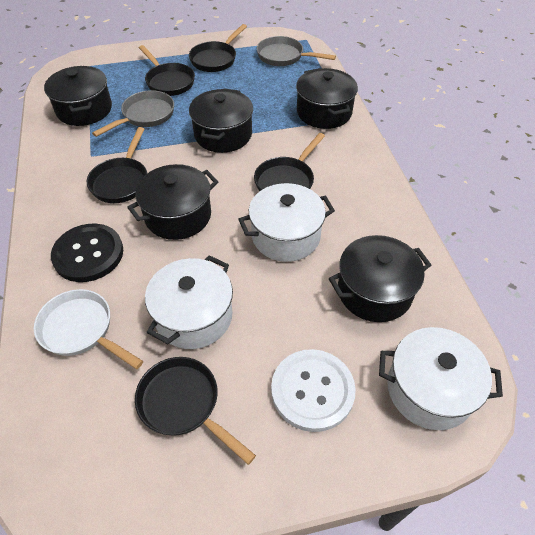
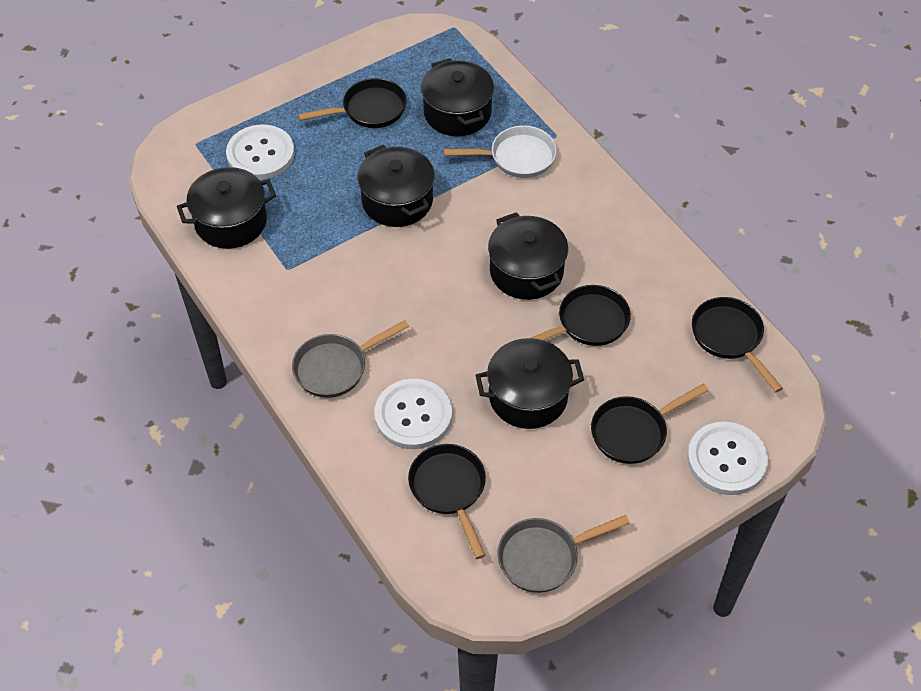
black button: 1 -> 0
white button: 1 -> 3
white pot: 3 -> 0

